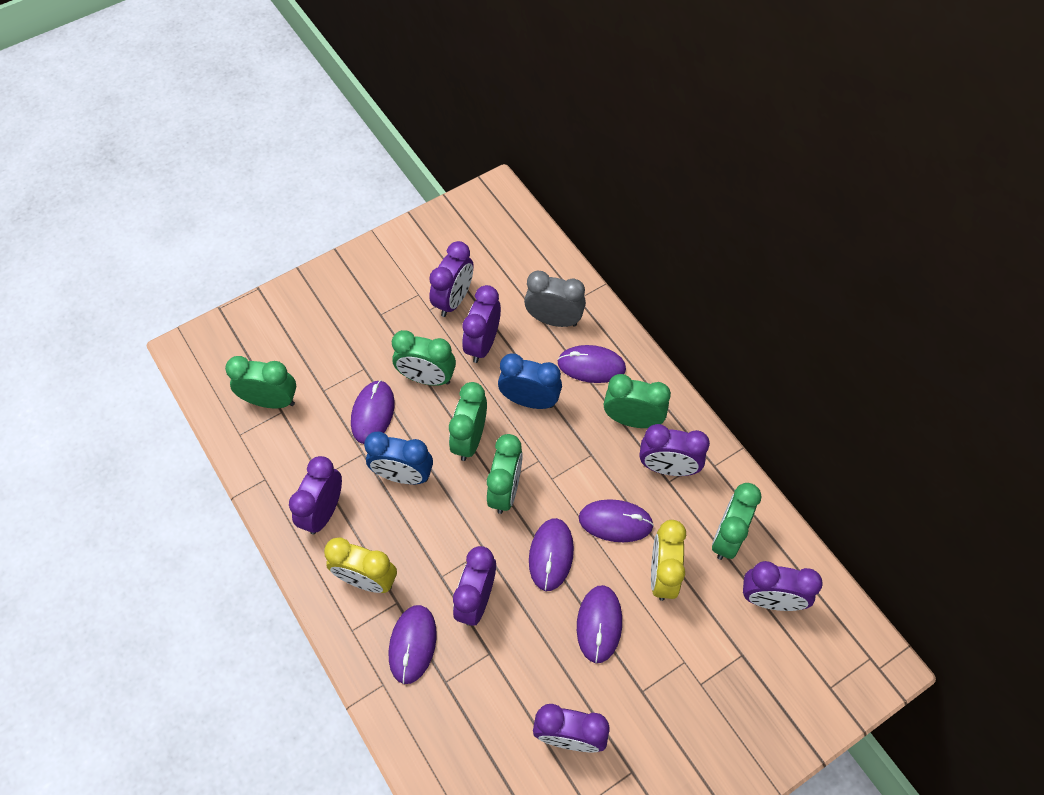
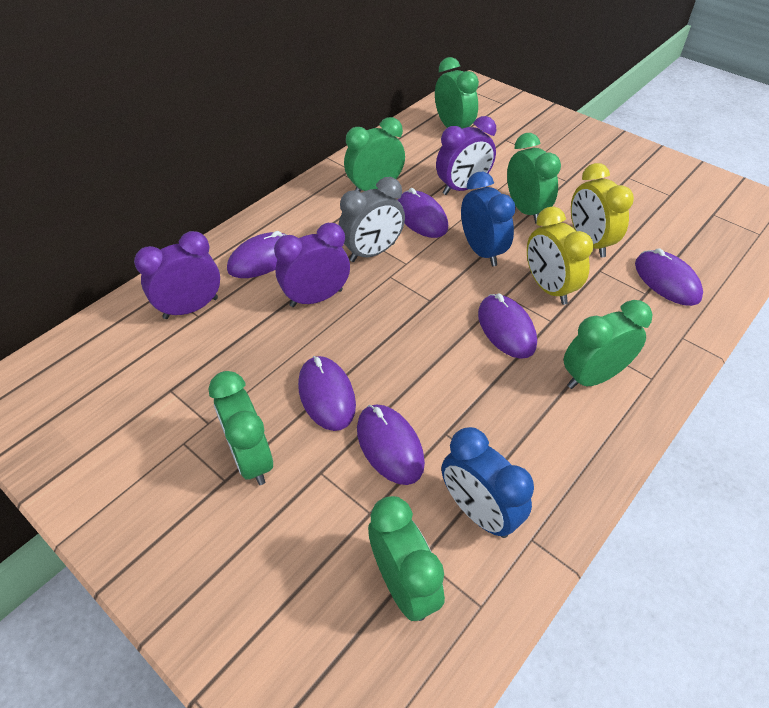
purple clock: 7 -> 3

